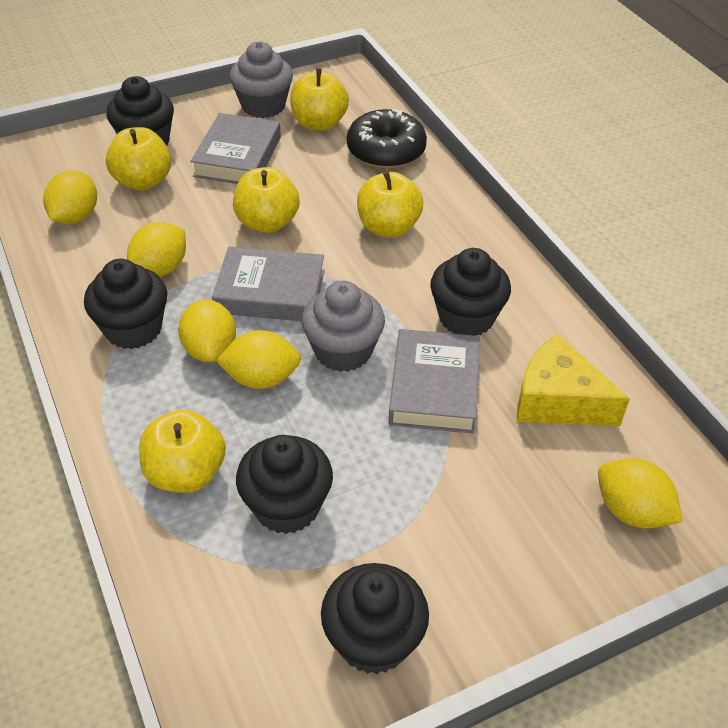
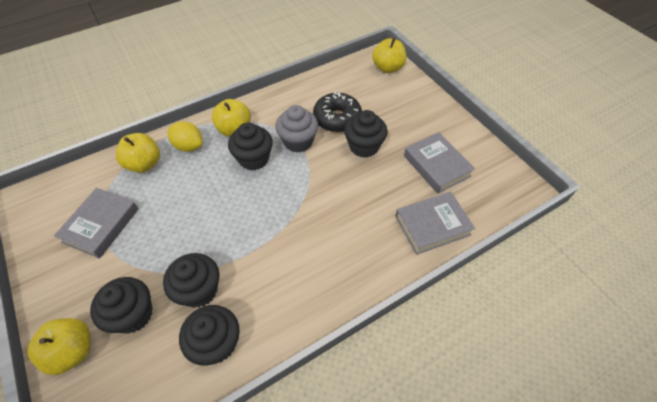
grey cupcake: 2 -> 1
yellow apple: 5 -> 4
yellow cheese: 1 -> 0
yellow lemon: 5 -> 1

